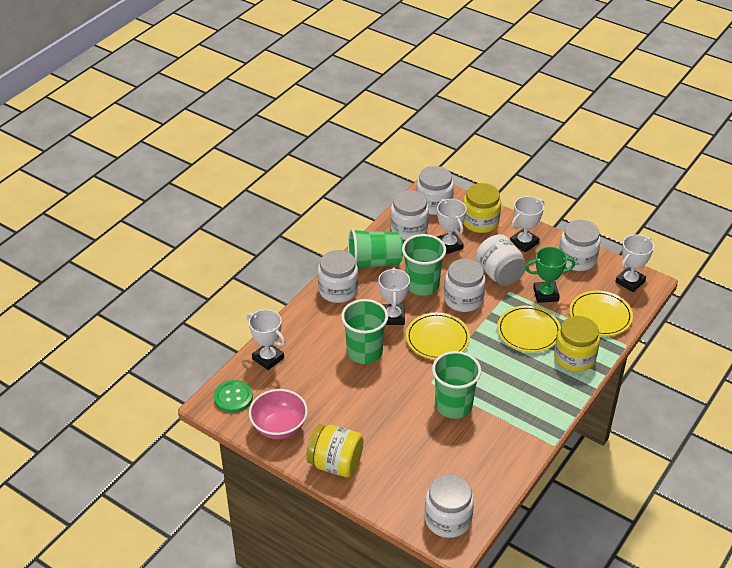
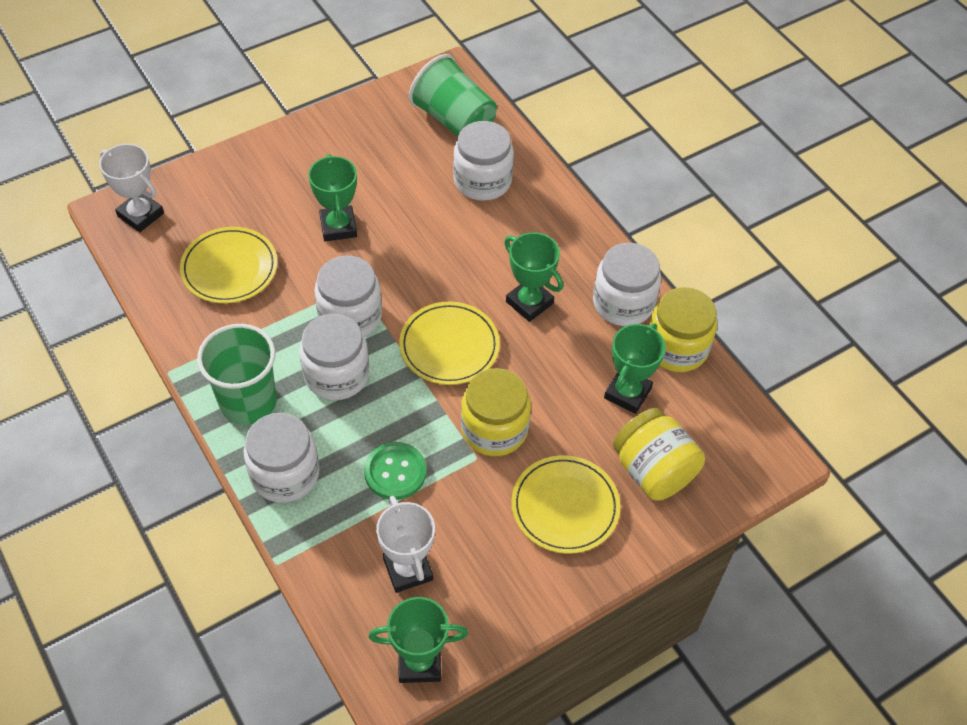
green cup: 4 -> 2
green trophy: 1 -> 4
pink bowl: 1 -> 0
white jar: 7 -> 5
white trophy: 5 -> 2

